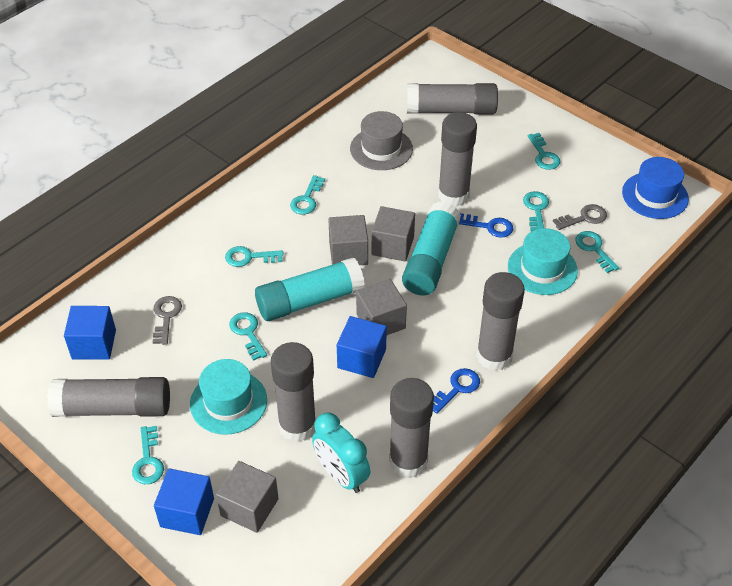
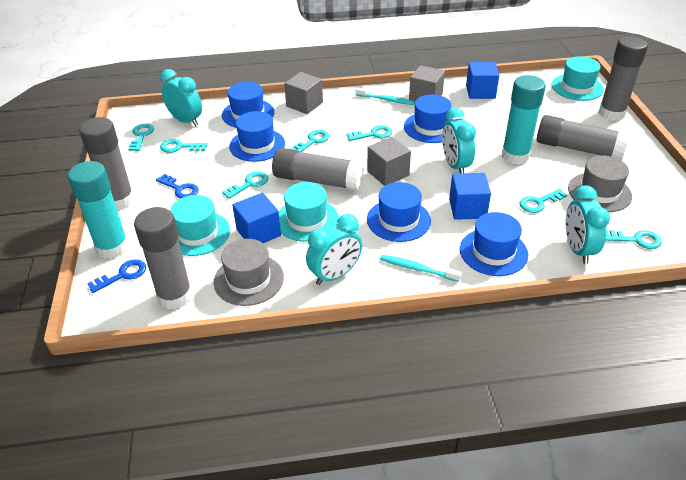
blue hat: 1 -> 5
grey cube: 4 -> 3
grey glue stick: 6 -> 5
grey hat: 1 -> 2
grey key: 2 -> 0
turquoise clock: 1 -> 4
turquoise hat: 2 -> 3
turquoise toothbrush: 0 -> 2

